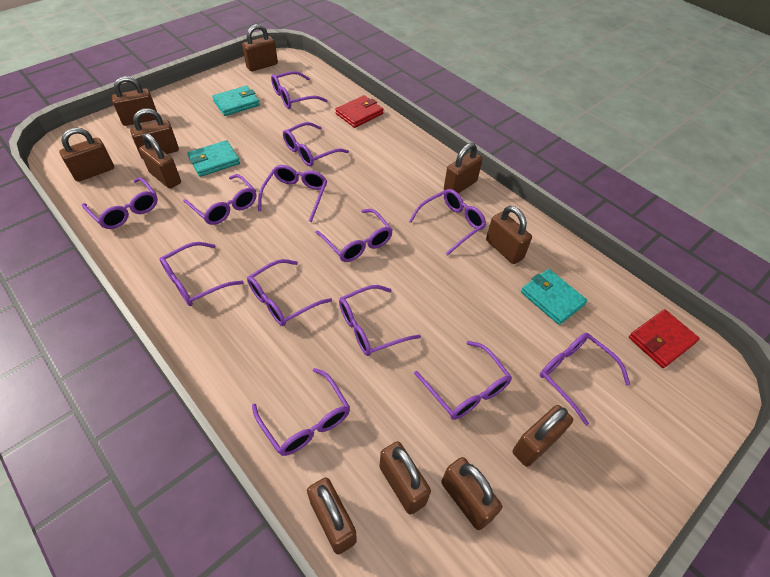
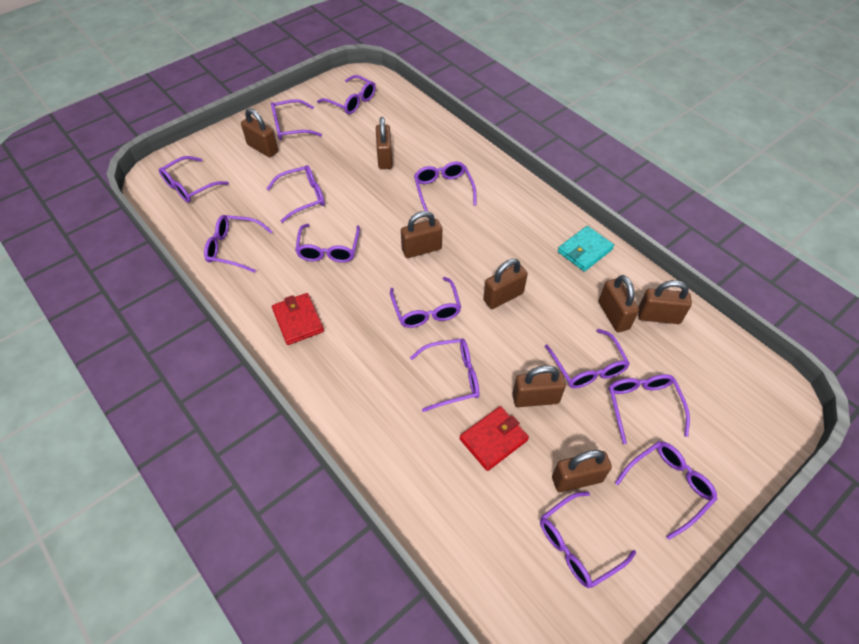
brown padlock: 11 -> 8
turquoise wallet: 3 -> 1

